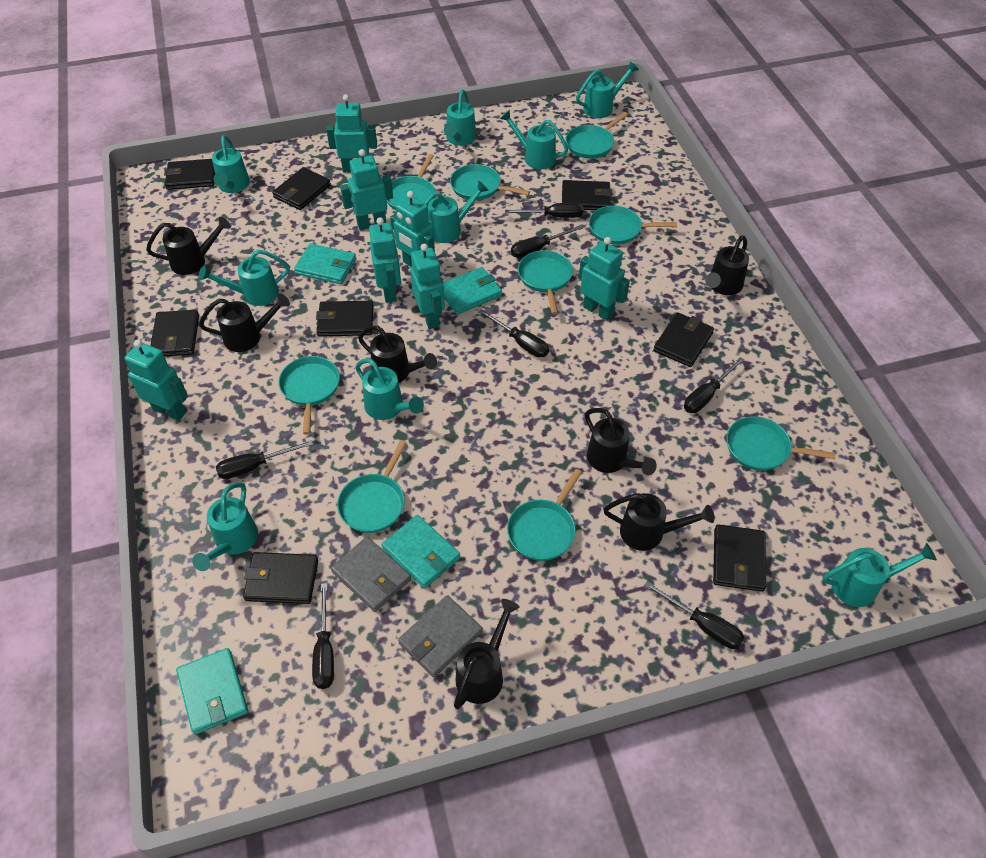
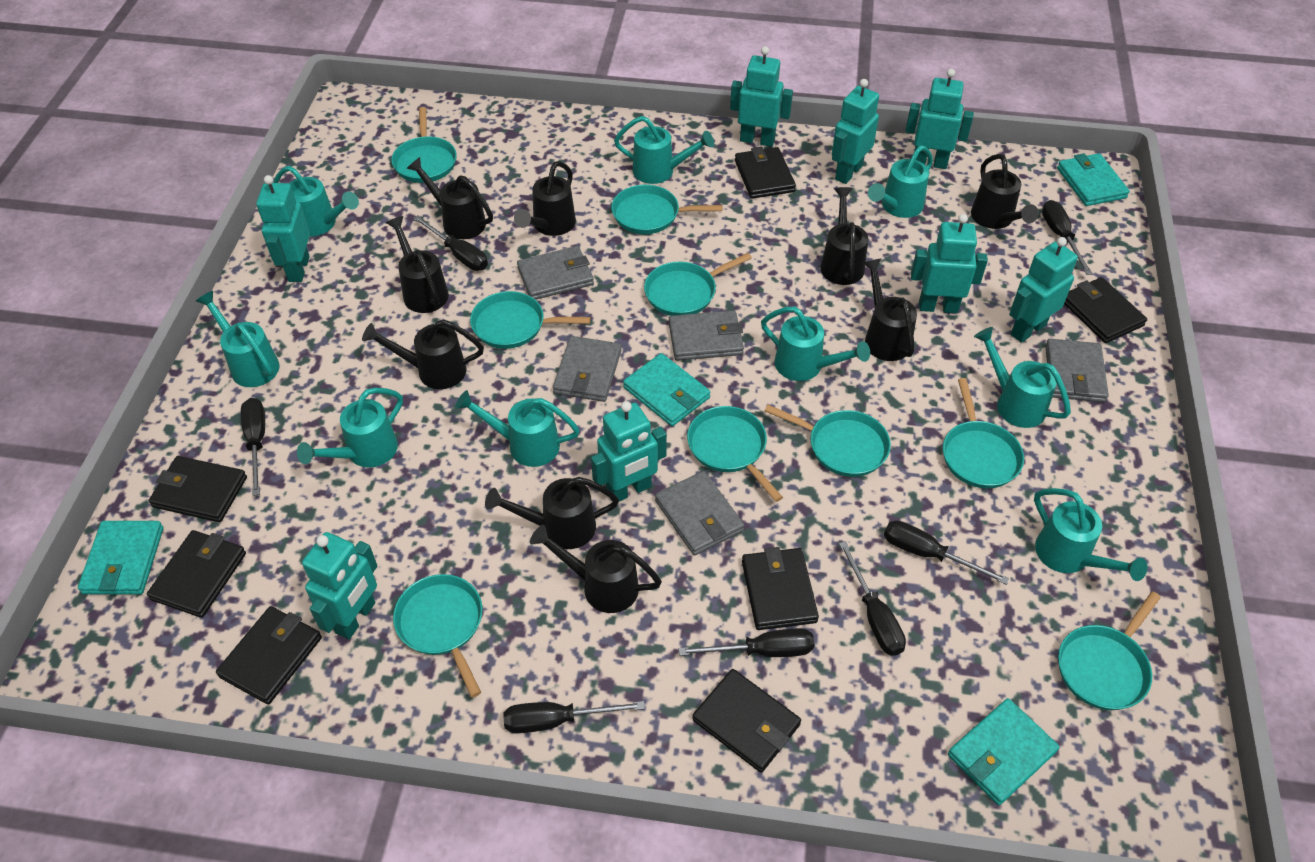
black wallet: 8 -> 7
black watering can: 7 -> 9
grey wallet: 2 -> 5
turquoise robot: 7 -> 8

